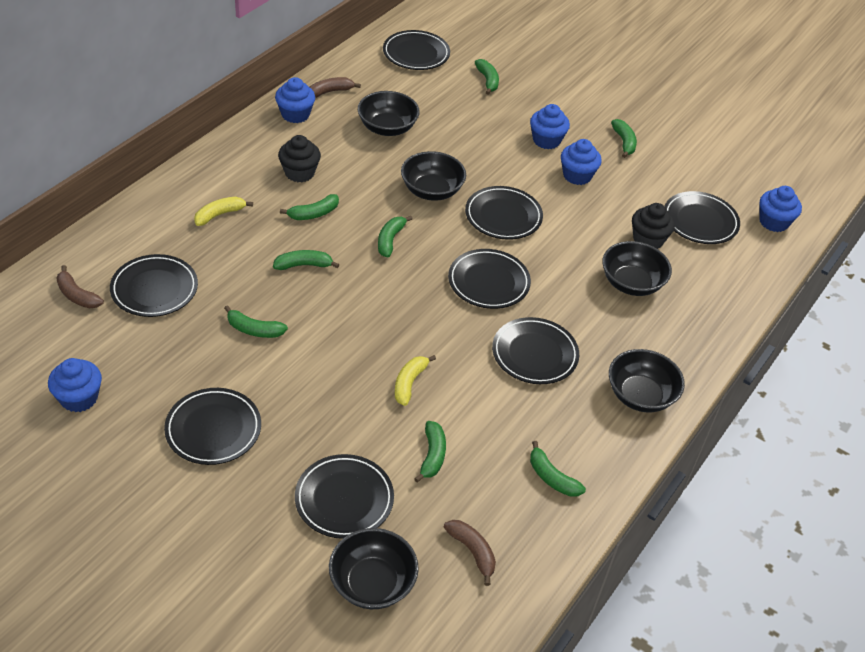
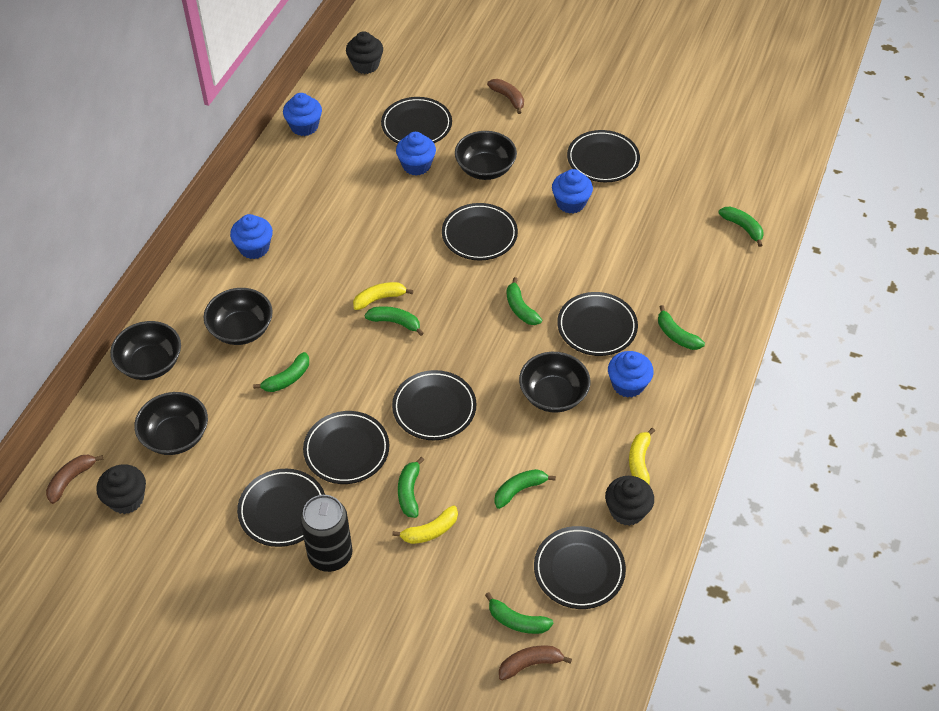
black can: 0 -> 1
black cupcake: 2 -> 3
yellow banana: 2 -> 3

